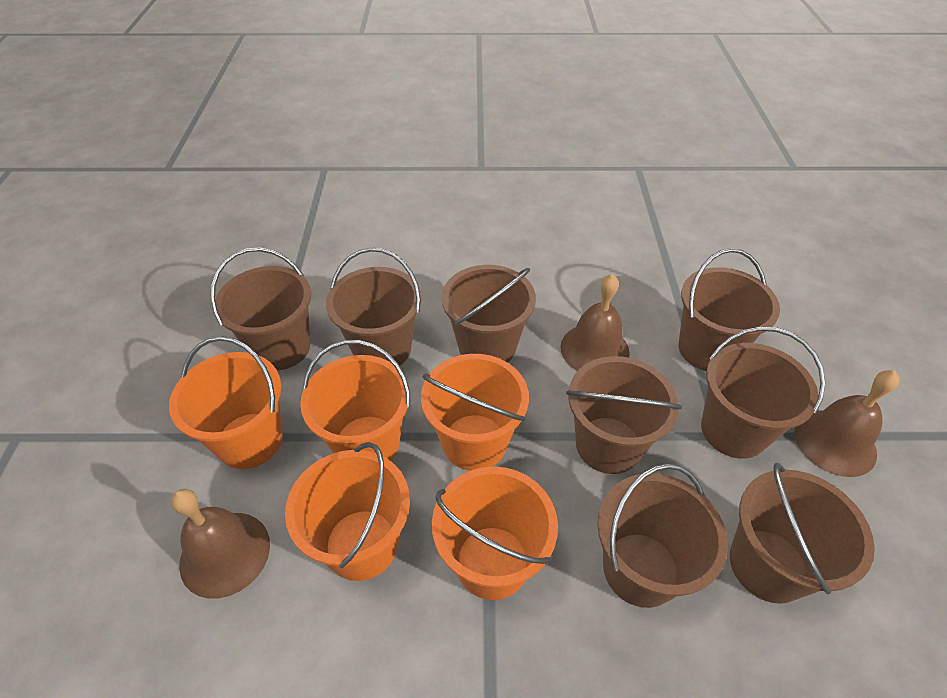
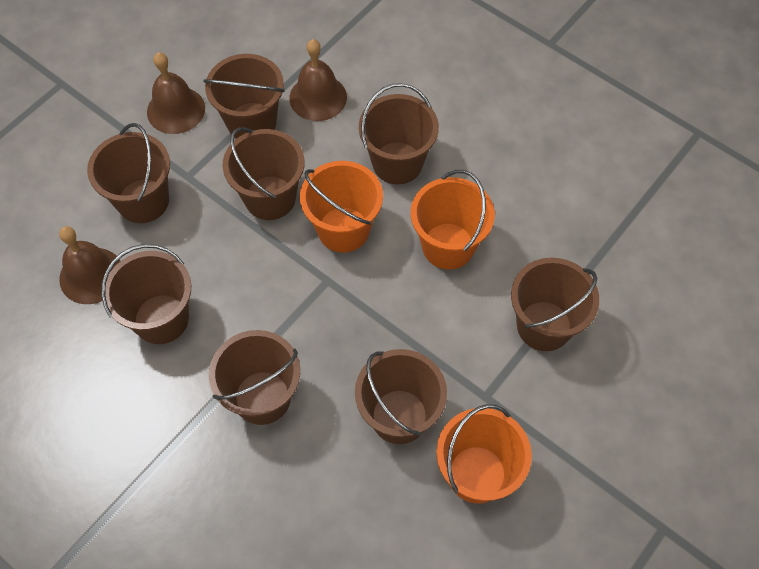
orange bucket: 5 -> 3

